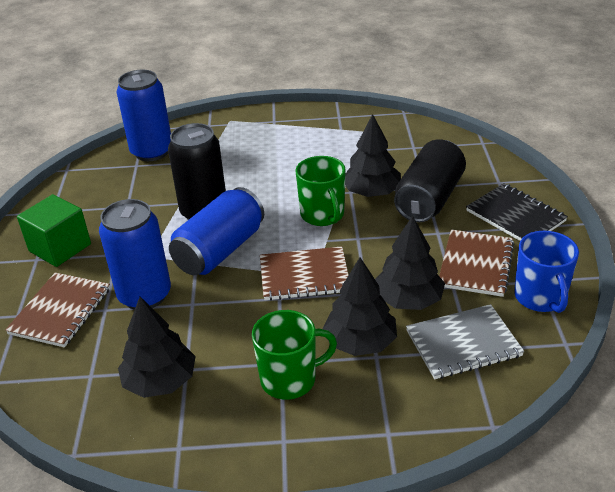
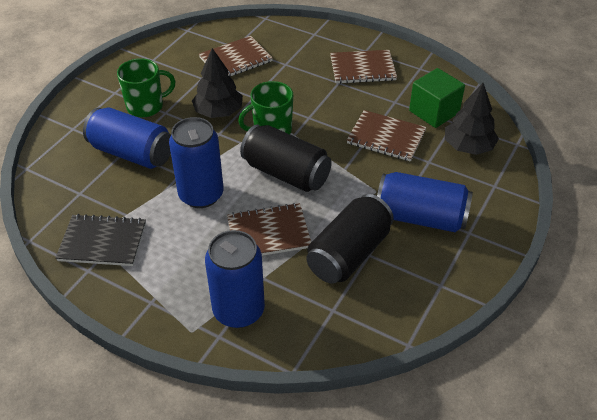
black tree: 4 -> 2
blue can: 3 -> 4
blue mug: 1 -> 0
brown notebook: 3 -> 4
grey notebook: 1 -> 0

